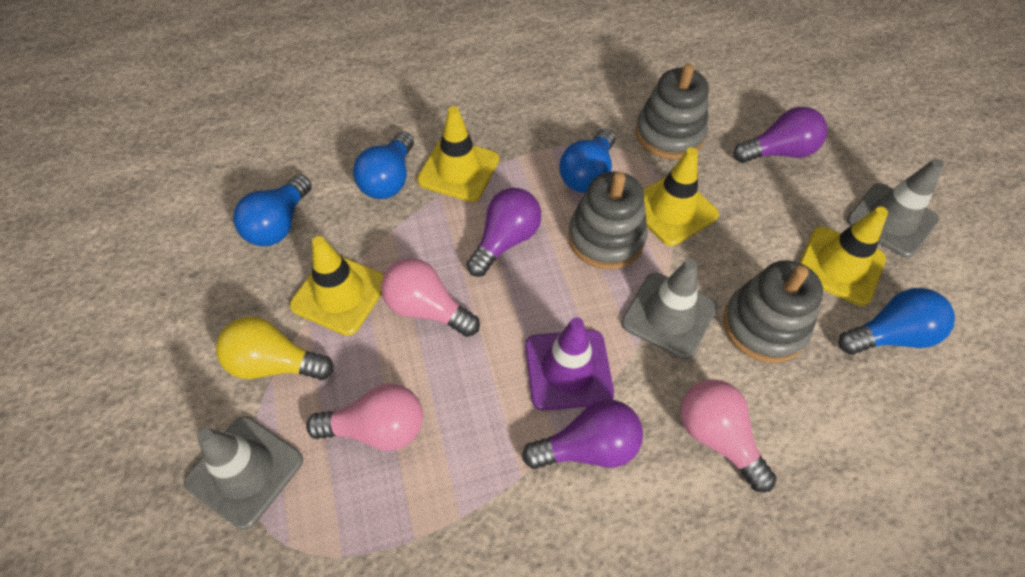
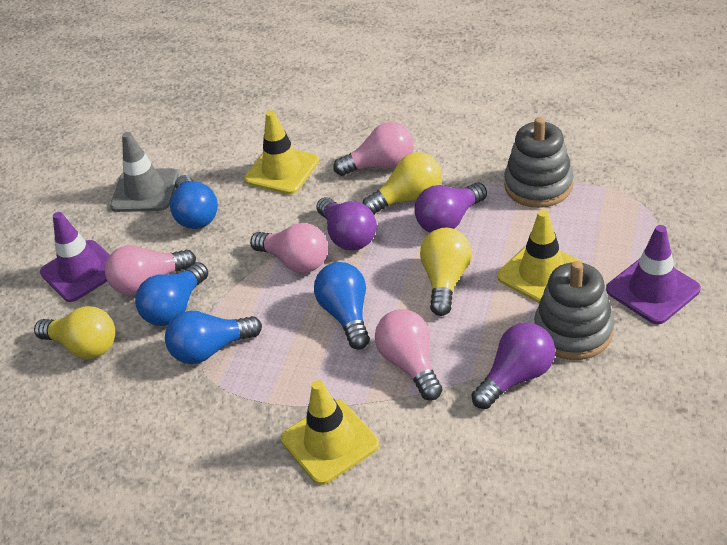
grey stacking toy: 3 -> 2
grey traffic cone: 3 -> 1
pink light bulb: 3 -> 4
purple traffic cone: 1 -> 2
yellow light bulb: 1 -> 3
yellow traffic cone: 4 -> 3

